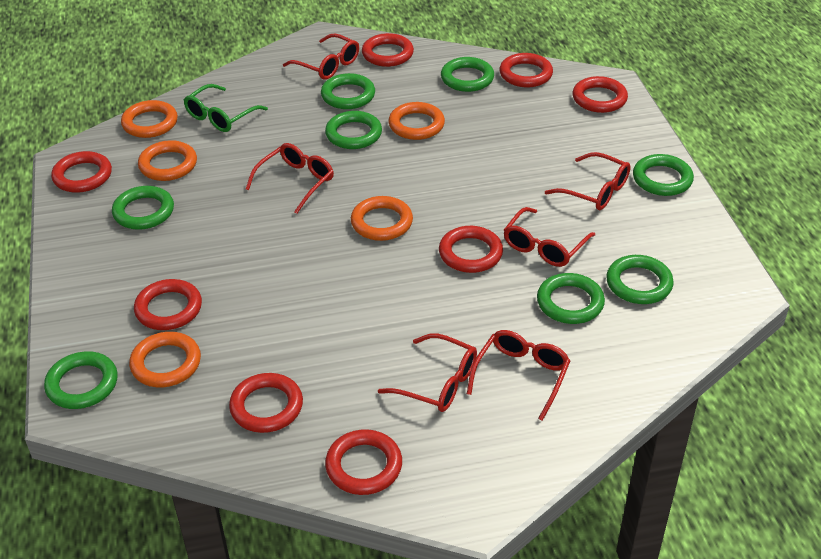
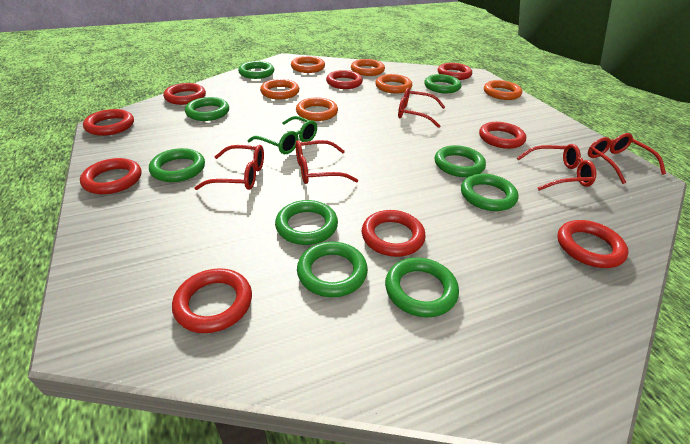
green ring: 8 -> 9
orange ring: 5 -> 6
red glasses: 6 -> 5
red ring: 8 -> 9

